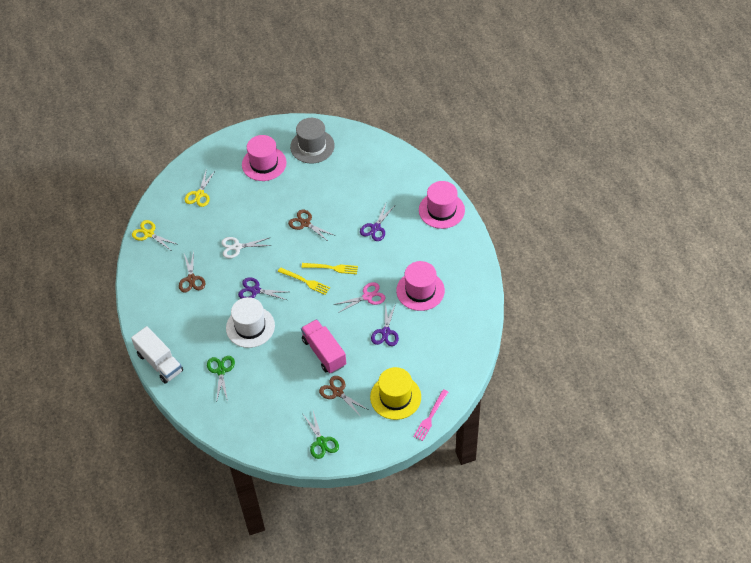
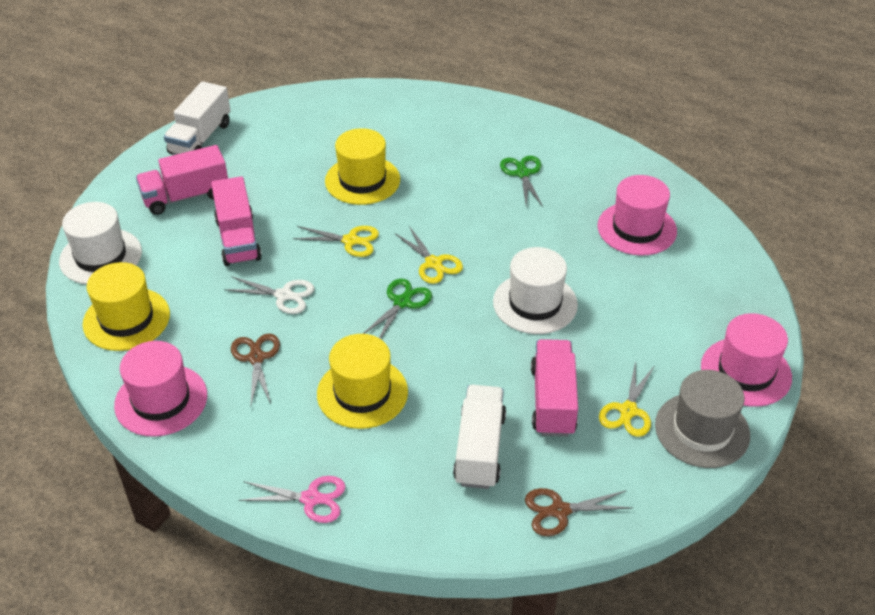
brown scissors: 3 -> 2
pink fork: 1 -> 0
pink truck: 1 -> 3
purple scissors: 3 -> 0
white hat: 1 -> 2
white truck: 1 -> 2
yellow fork: 2 -> 0
yellow hat: 1 -> 3
yellow scissors: 2 -> 3

